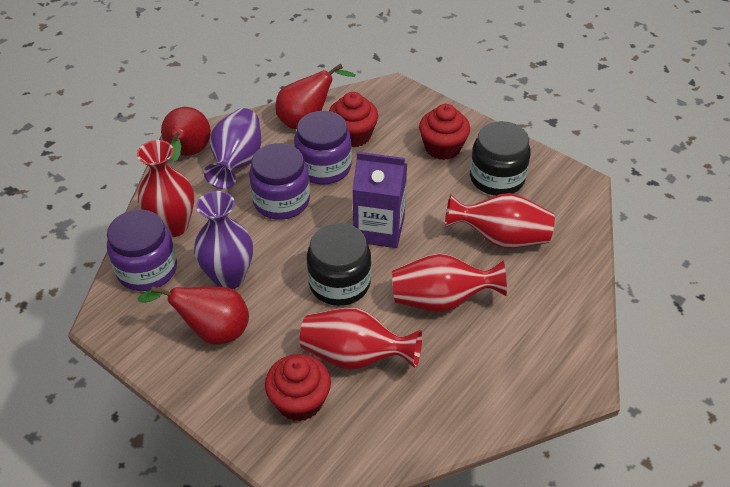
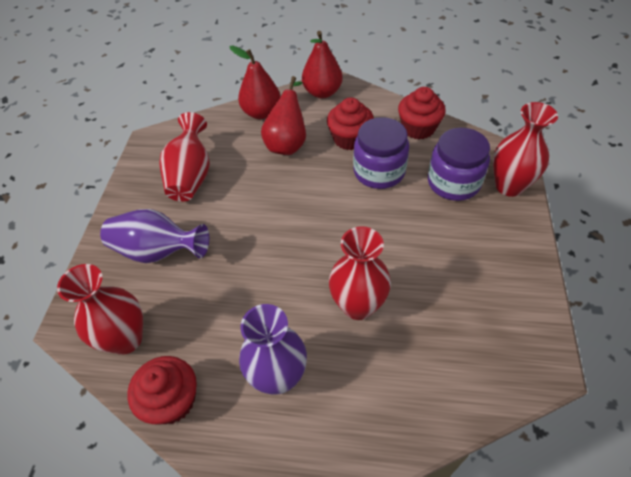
black jar: 2 -> 0
purple carton: 1 -> 0
purple jar: 3 -> 2

